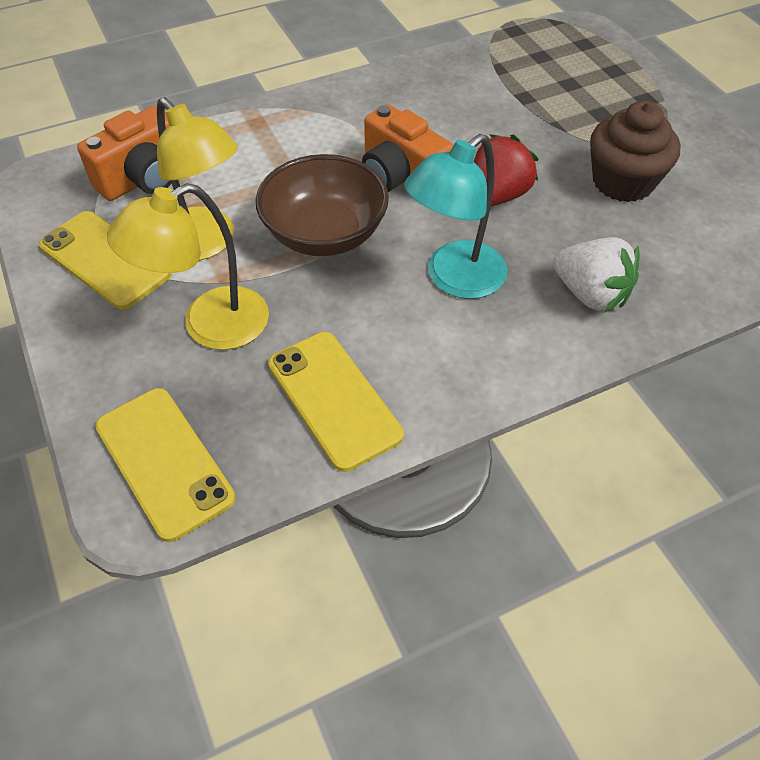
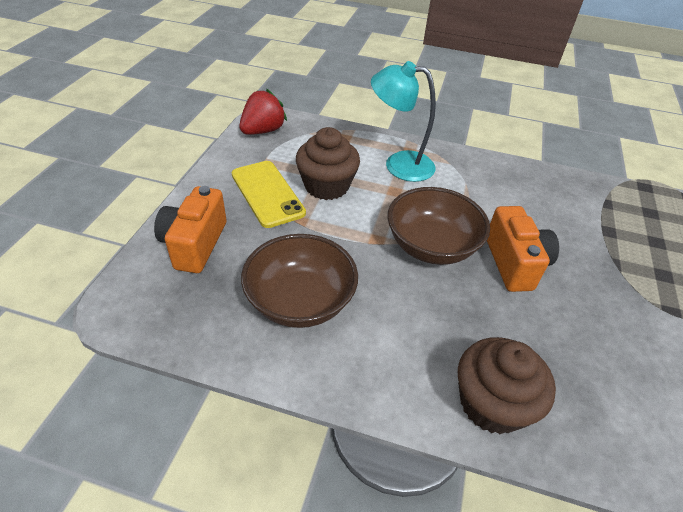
brown bowl: 1 -> 2
brown cupcake: 1 -> 2
white strawberry: 1 -> 0
yellow lamp: 2 -> 0
yellow phone: 3 -> 1

